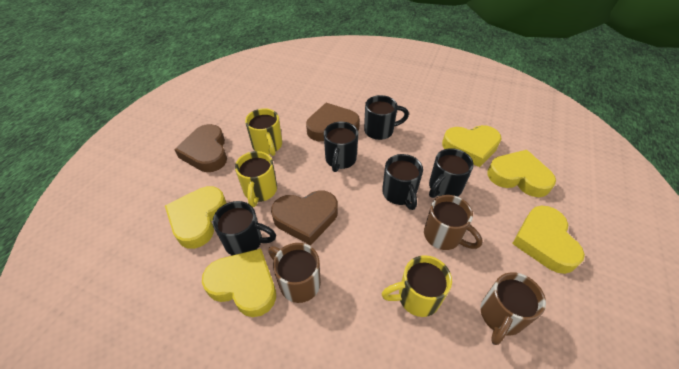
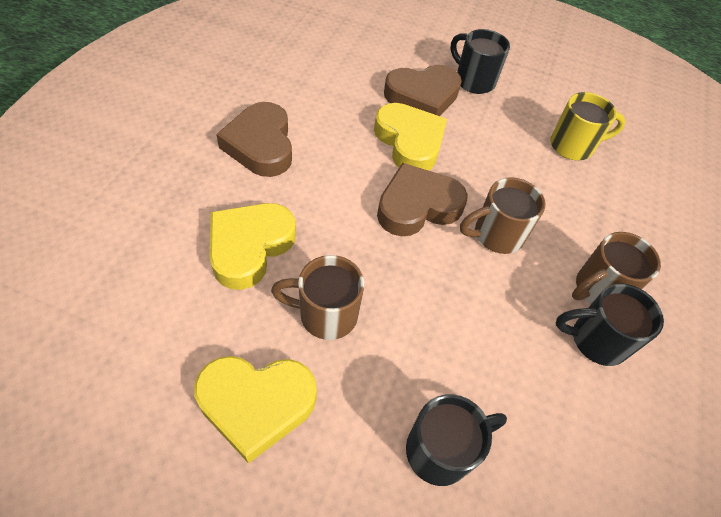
black mug: 5 -> 3
yellow heart: 5 -> 3
yellow mug: 3 -> 1

